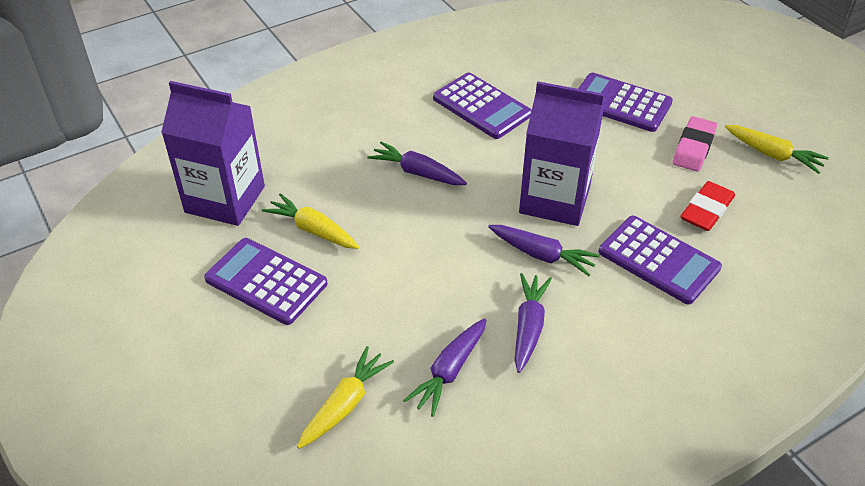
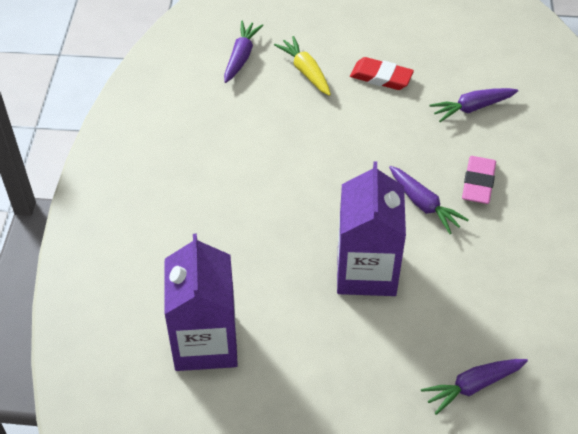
purple calculator: 4 -> 0
yellow carrot: 3 -> 1

